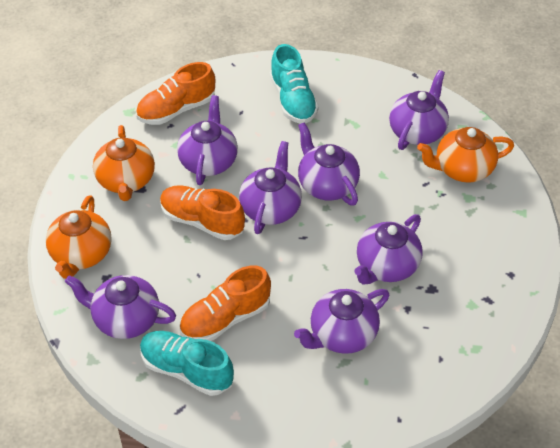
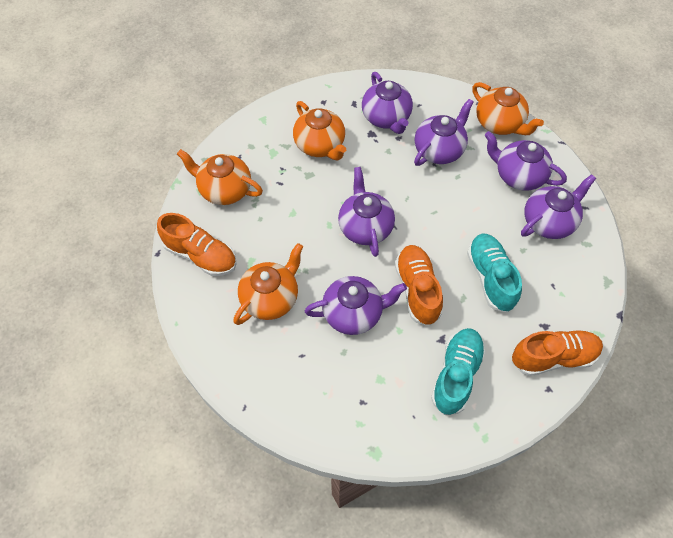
orange teapot: 3 -> 4
purple teapot: 7 -> 6

